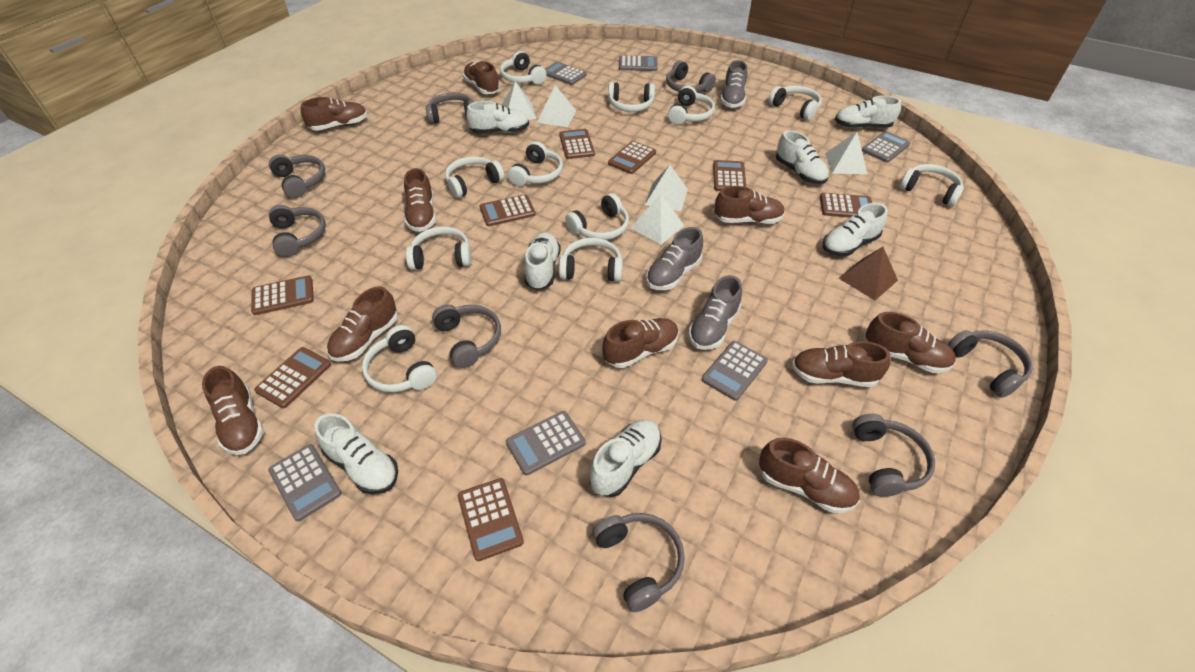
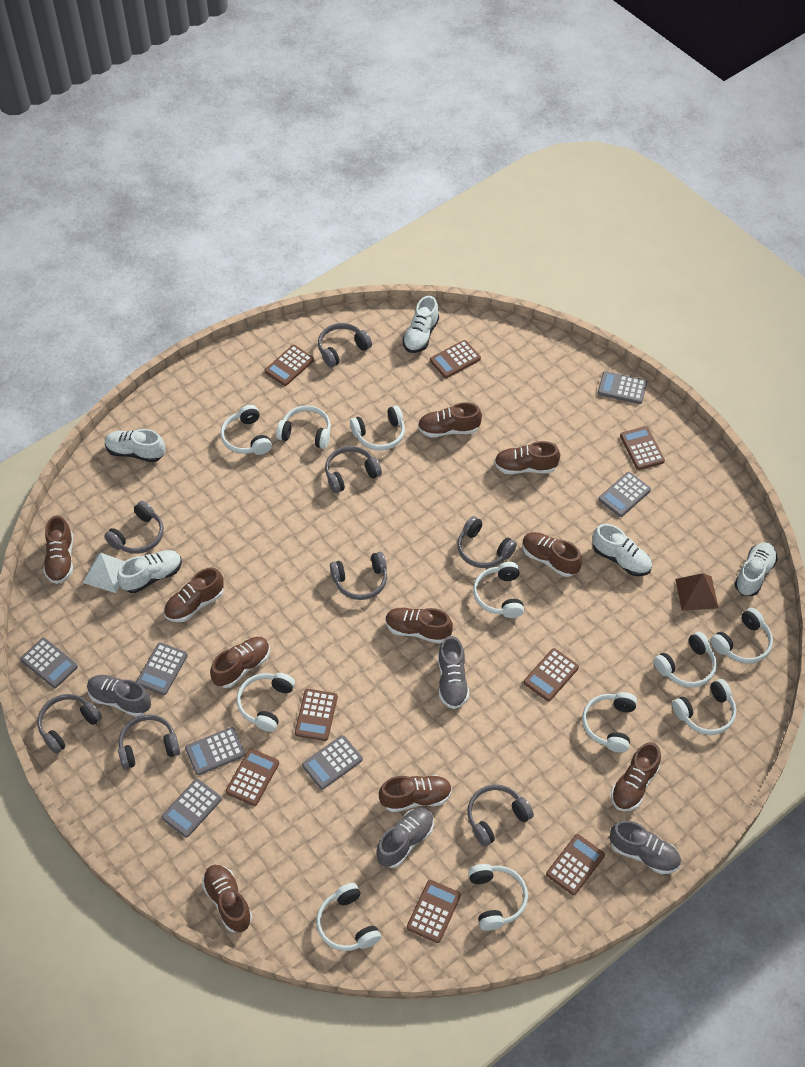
grey calculator: 6 -> 7
grey shoe: 3 -> 4
white pyramid: 5 -> 1
white shoe: 7 -> 5

